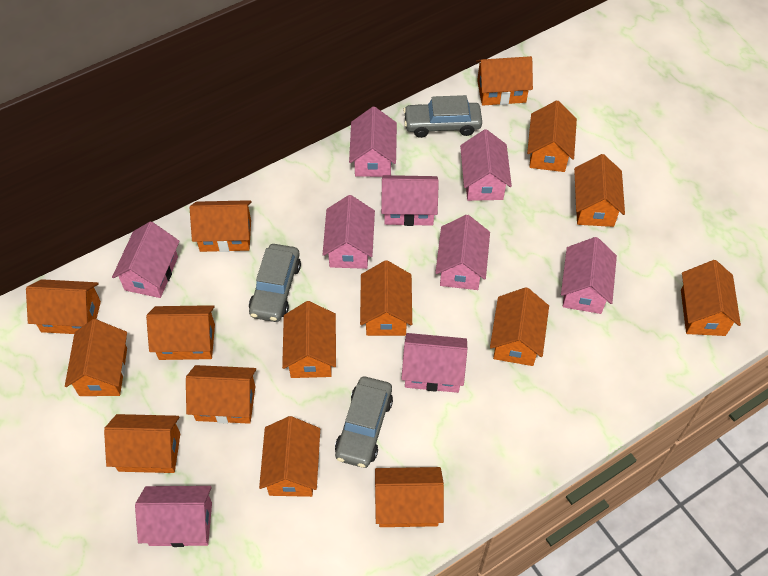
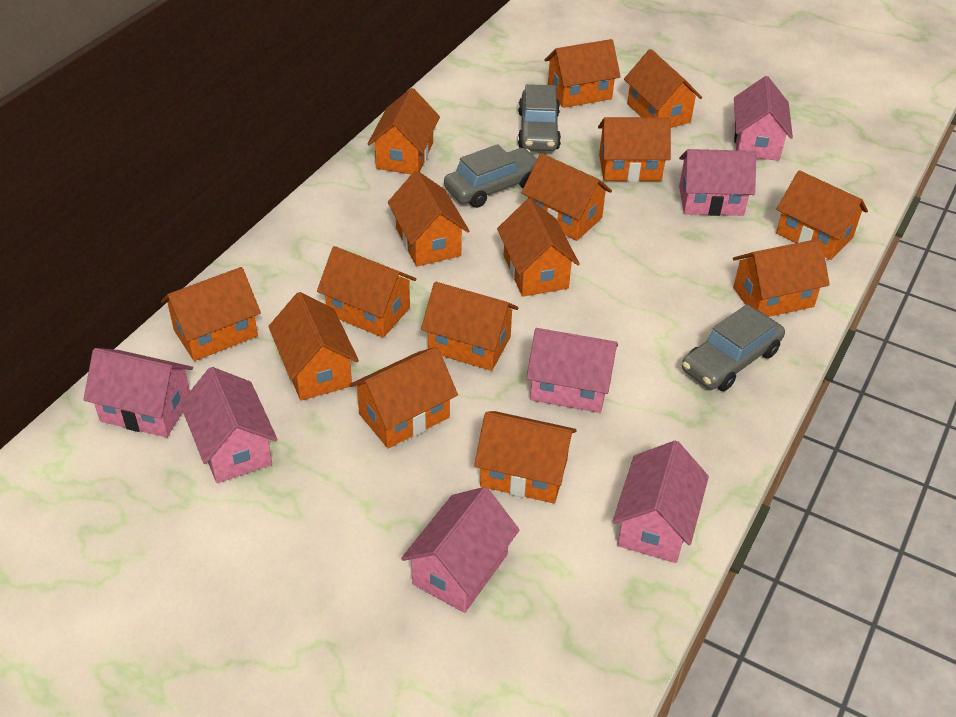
pink house: 9 -> 7

